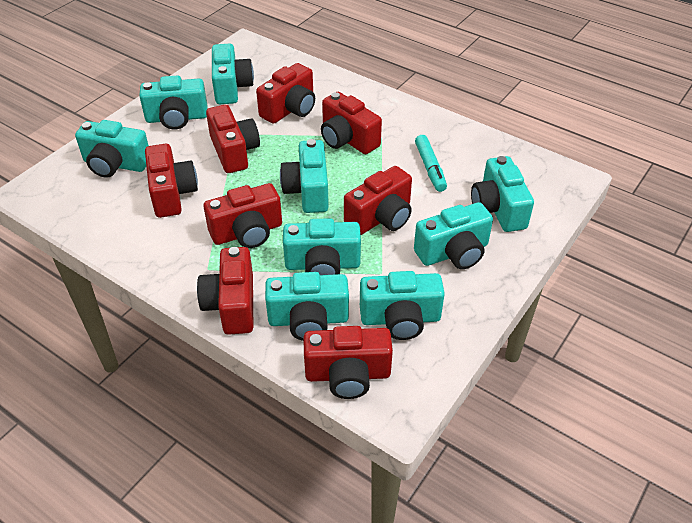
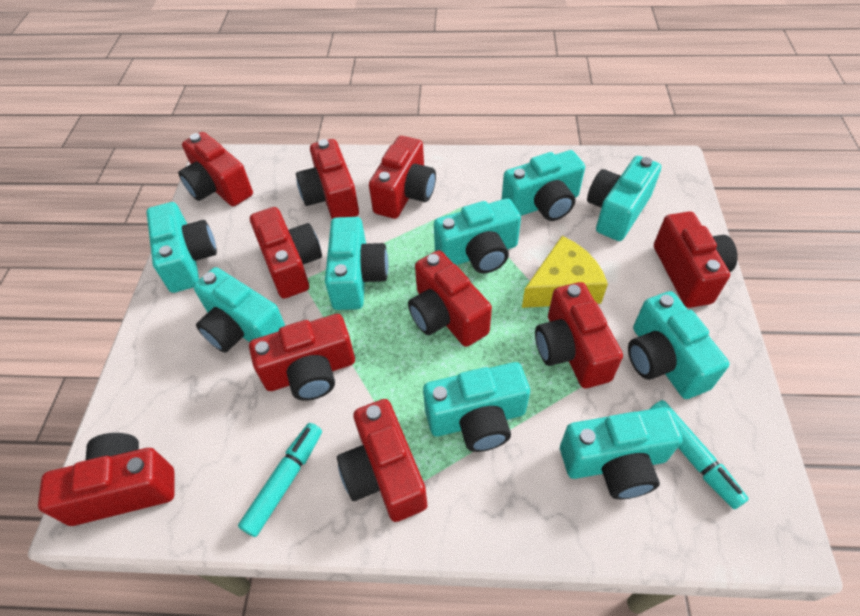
red camera: 8 -> 10
turquoise marker: 1 -> 2
yellow cheese: 0 -> 1

